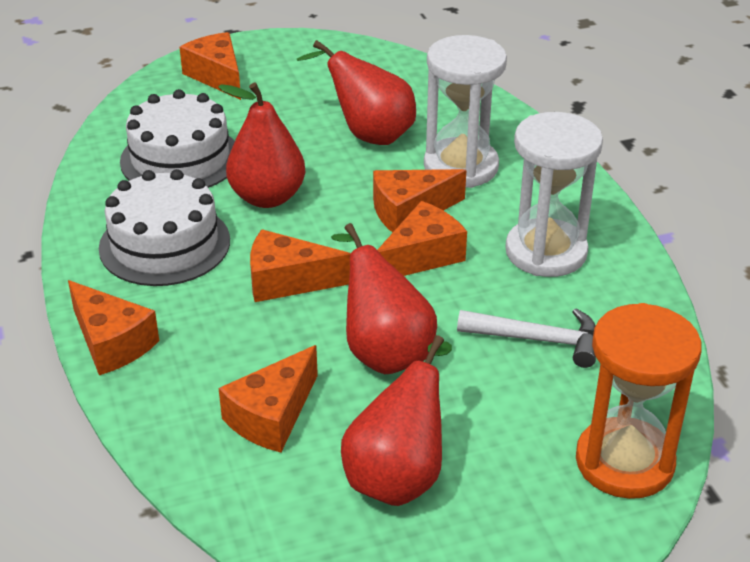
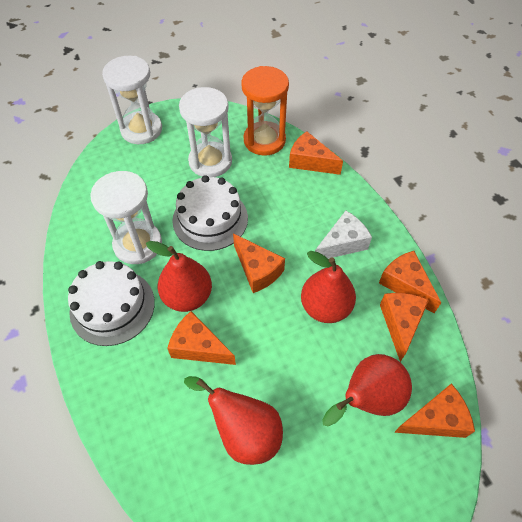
white cheese: 0 -> 1
white hammer: 1 -> 0
white hourglass: 2 -> 3

